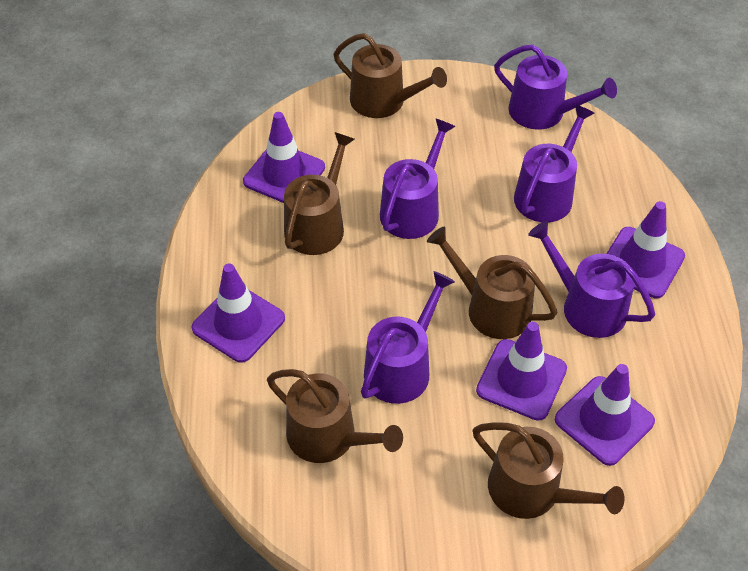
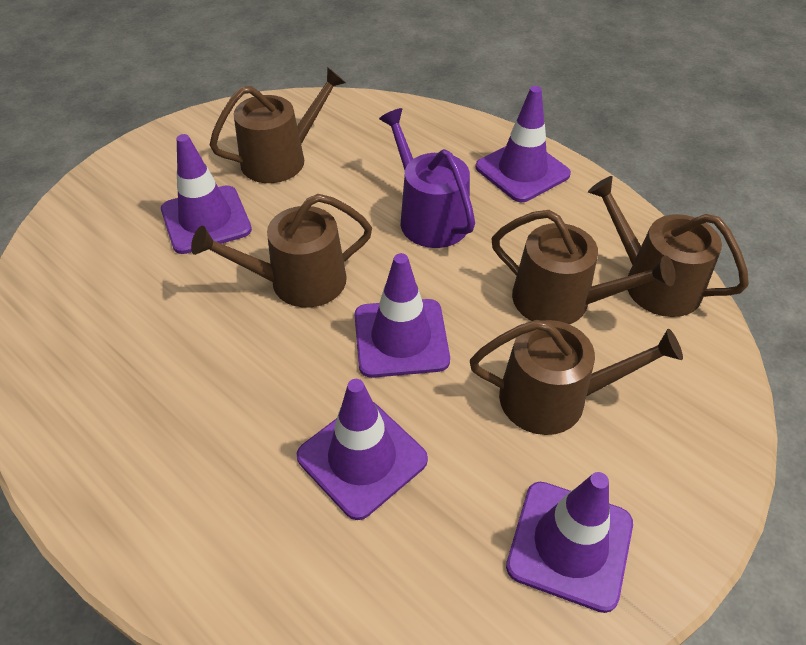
purple watering can: 5 -> 1

